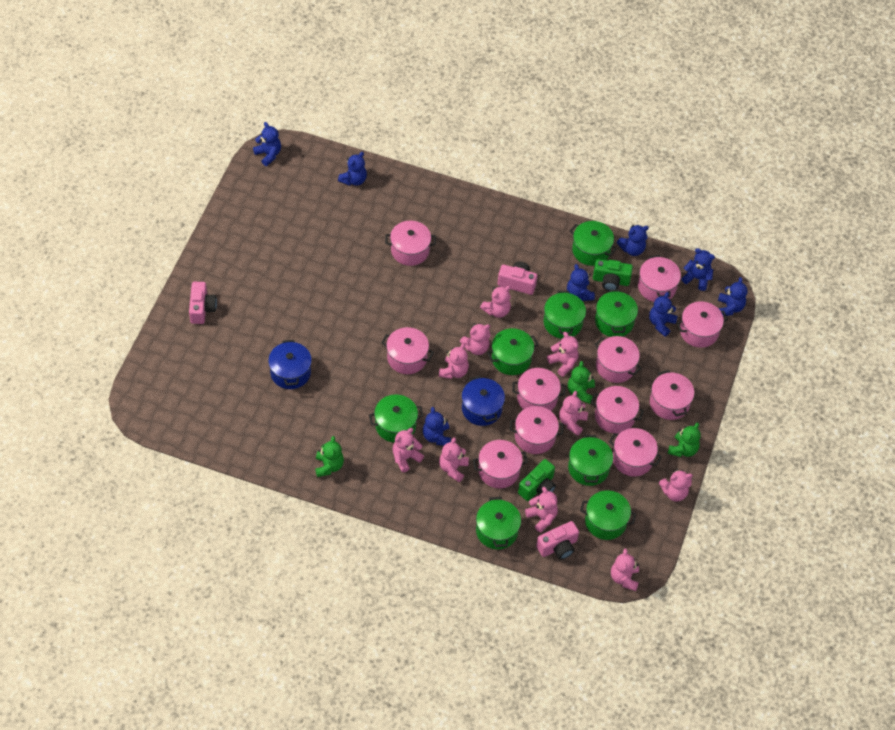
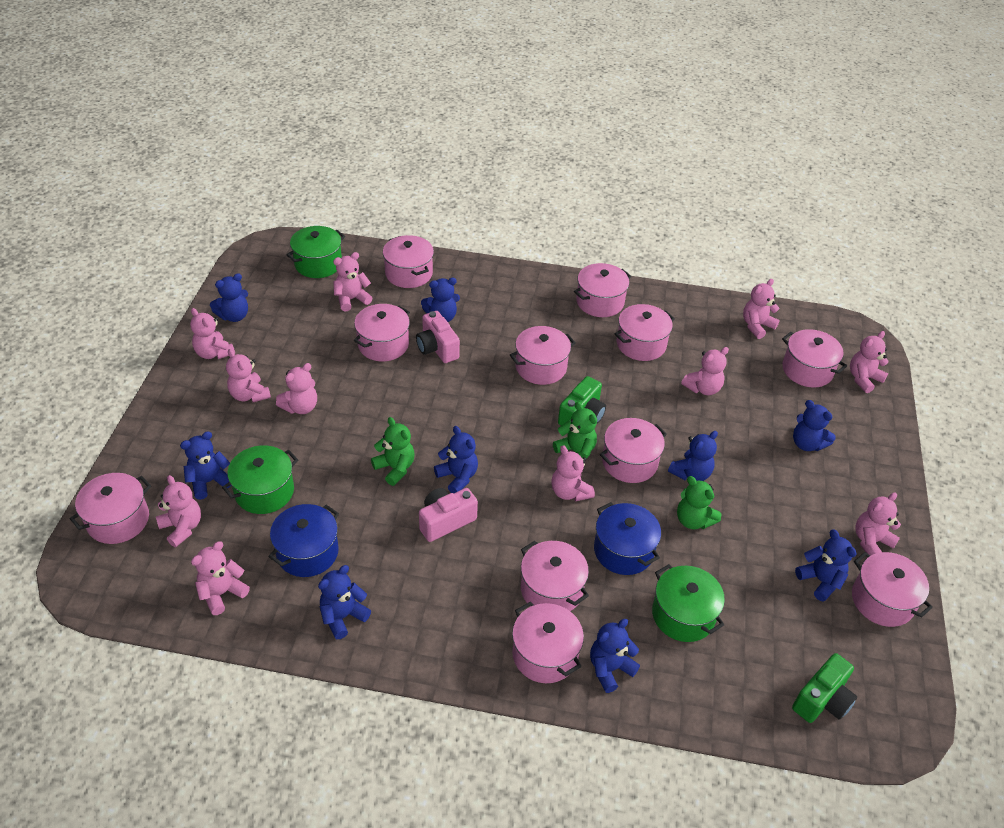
blue teddy bear: 8 -> 9
green pot: 8 -> 3
pink camera: 3 -> 2
pink teddy bear: 10 -> 11

